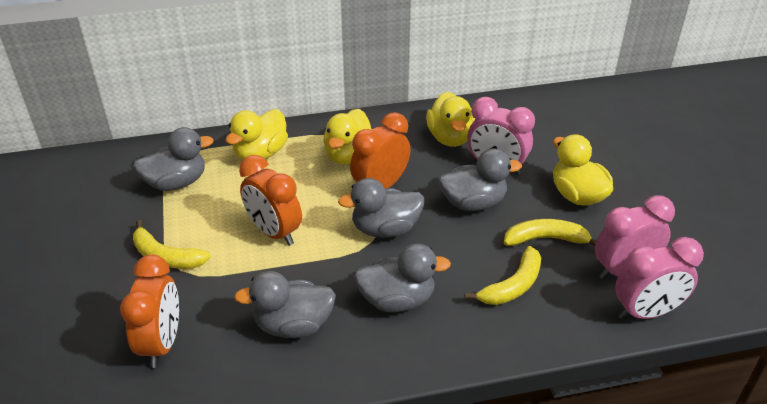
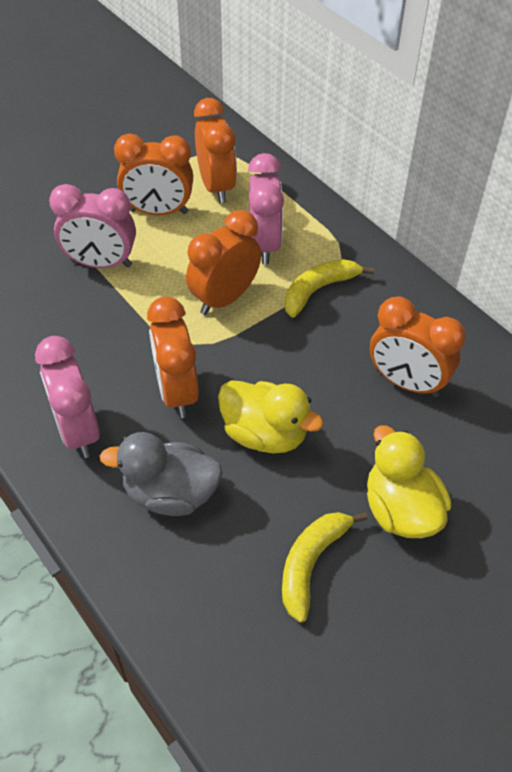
grey duck: 5 -> 1
orange clock: 3 -> 5
yellow banana: 3 -> 2
yellow duck: 4 -> 2

